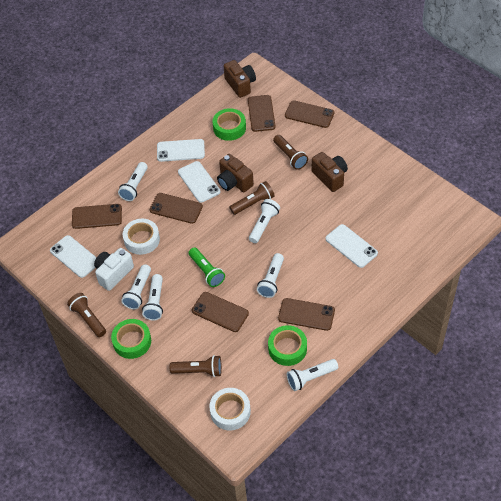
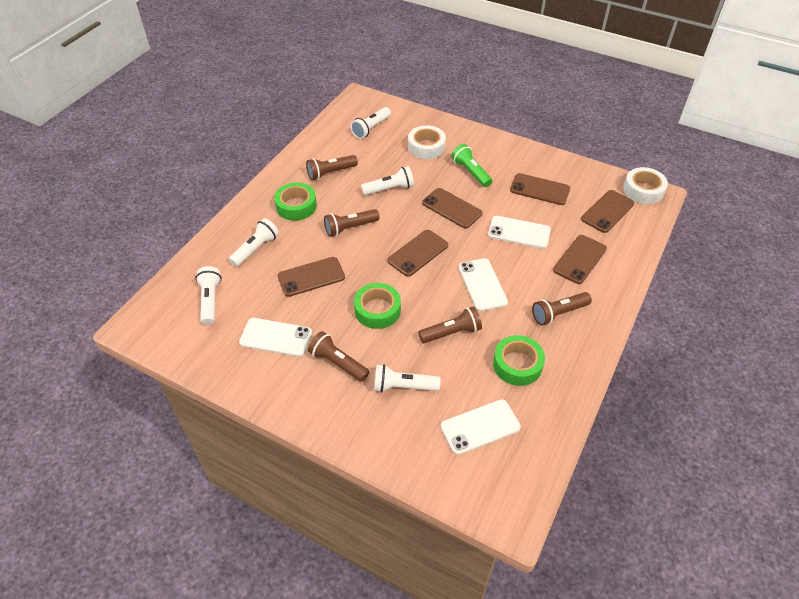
brown camera: 3 -> 0
brown flashlight: 4 -> 5
white camera: 1 -> 0
white flashlight: 6 -> 5

